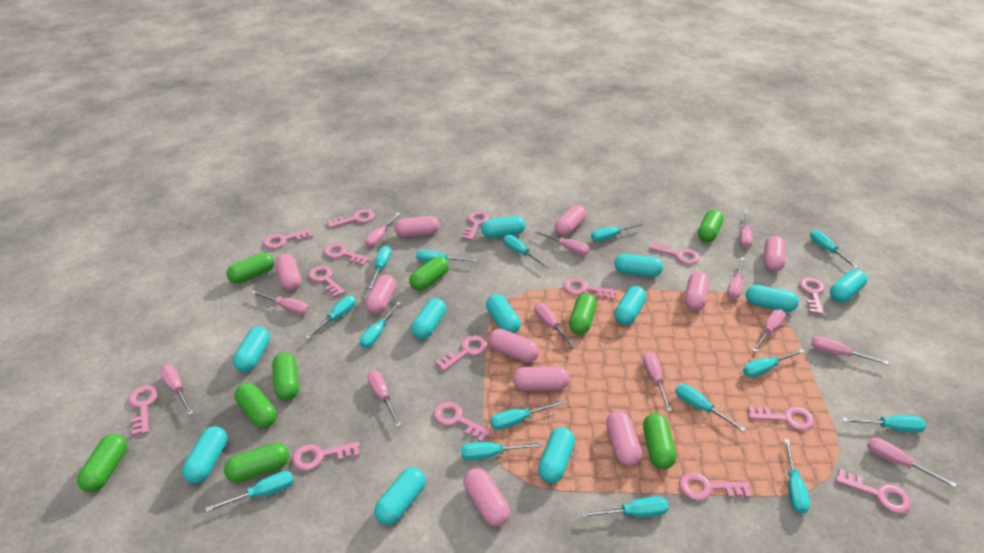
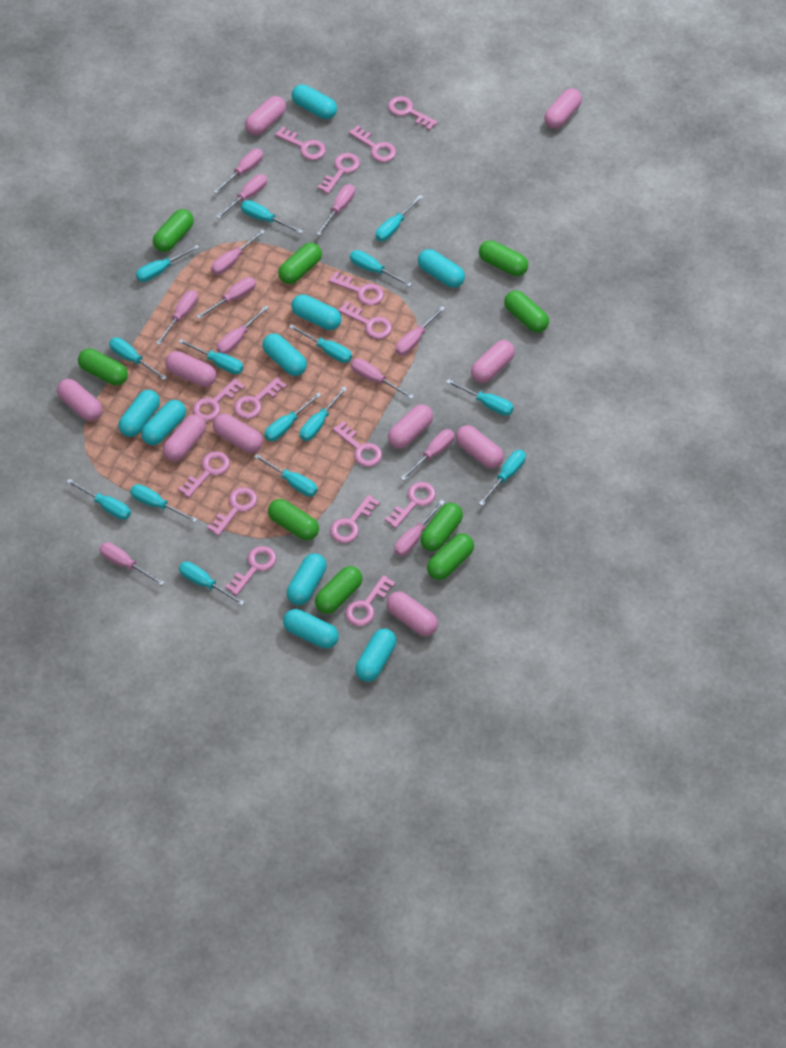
turquoise capsule: 11 -> 9

